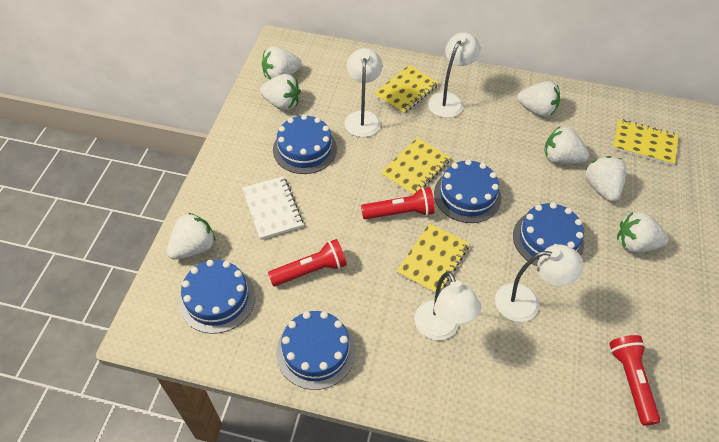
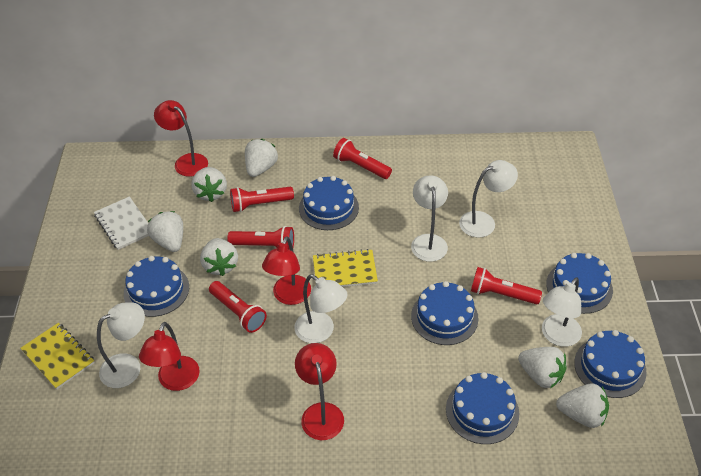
blue cake: 5 -> 6
red flashlight: 3 -> 5
red lamp: 0 -> 4
white lamp: 4 -> 5
white strawberry: 7 -> 6
yellow notebook: 4 -> 2

